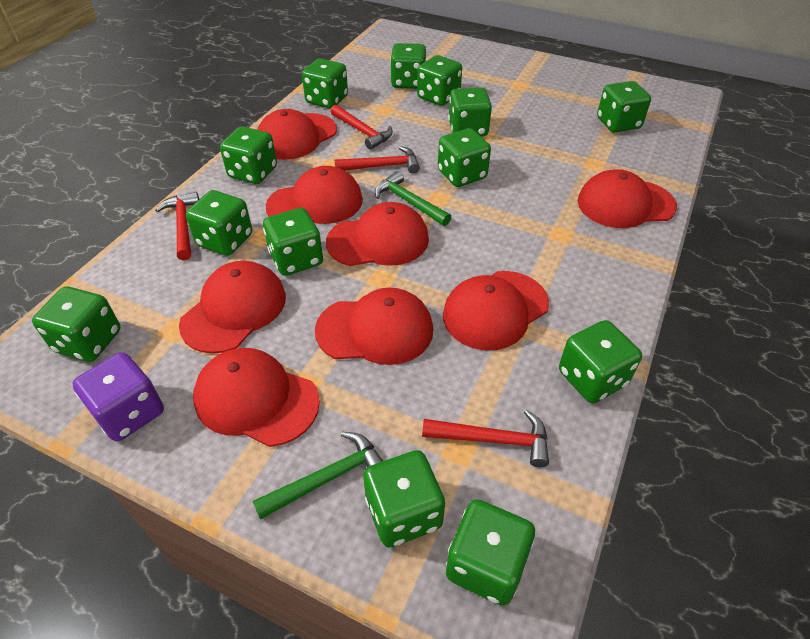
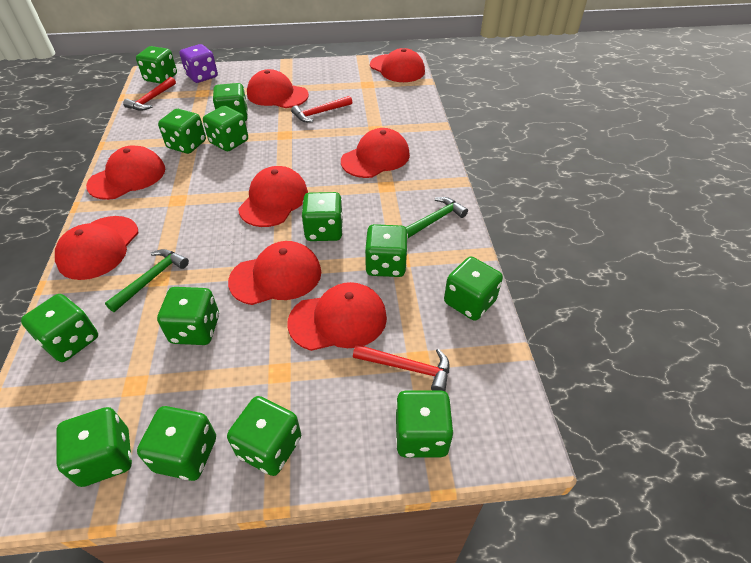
red hammer: 4 -> 3

